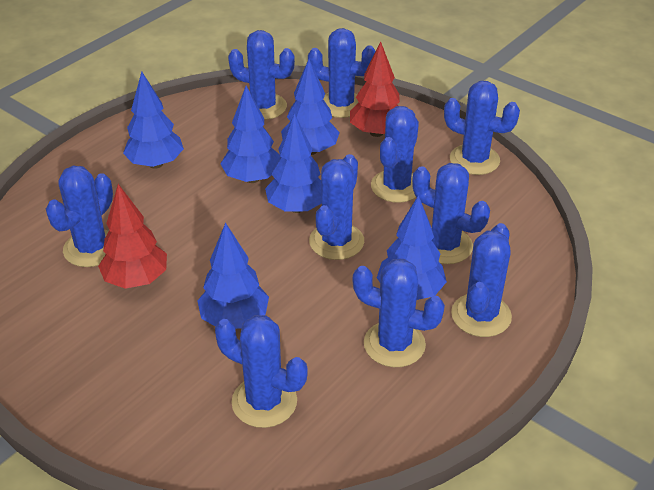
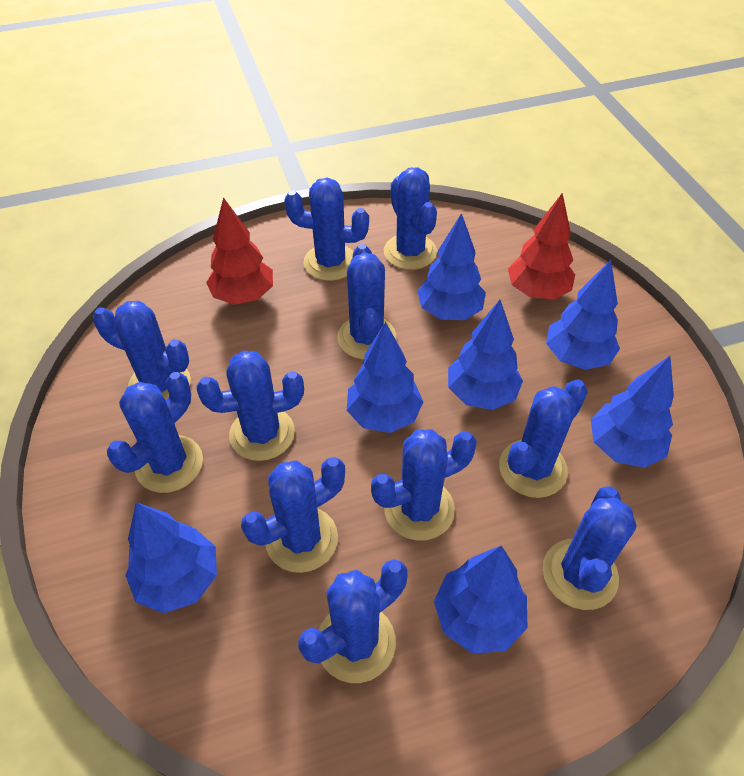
blue cactus: 10 -> 11
blue tree: 6 -> 7

